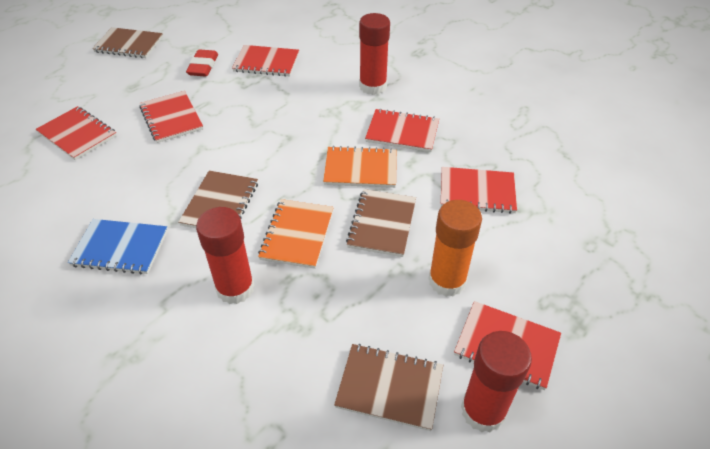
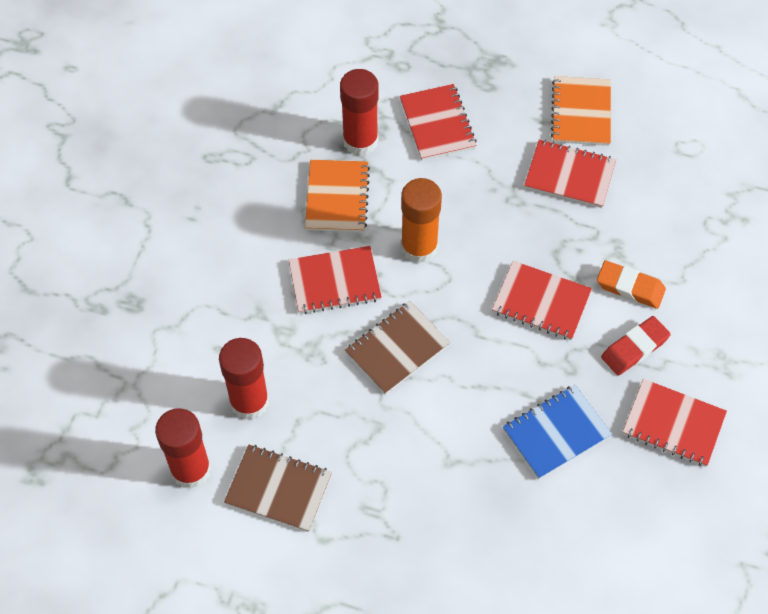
brown notebook: 4 -> 2
orange eraser: 0 -> 1
red notebook: 6 -> 5

